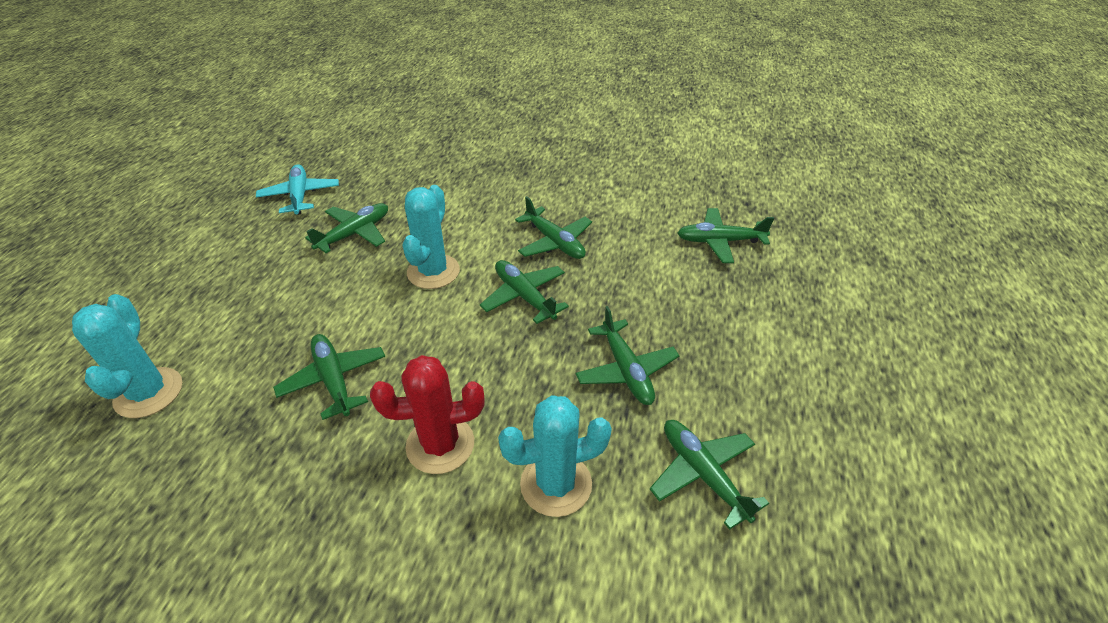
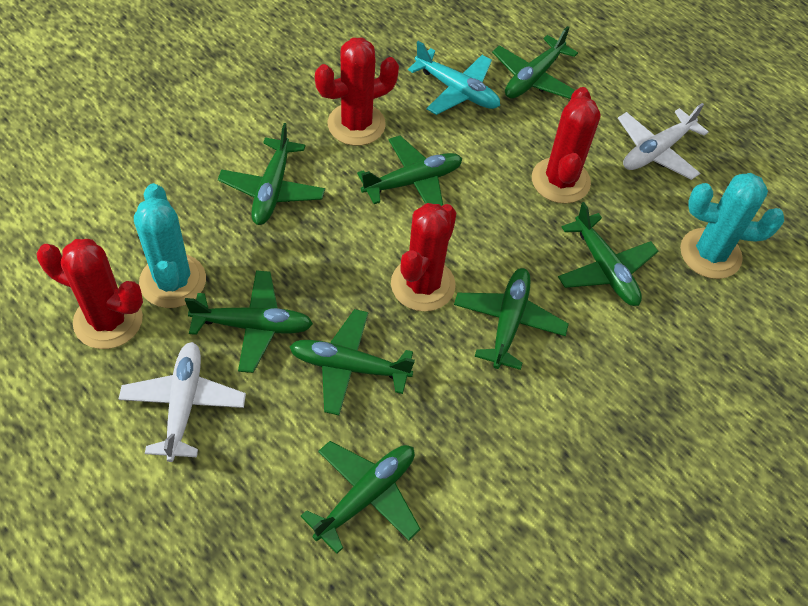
green plane: 7 -> 8
red cactus: 1 -> 4
turquoise cactus: 3 -> 2
white plane: 0 -> 2

